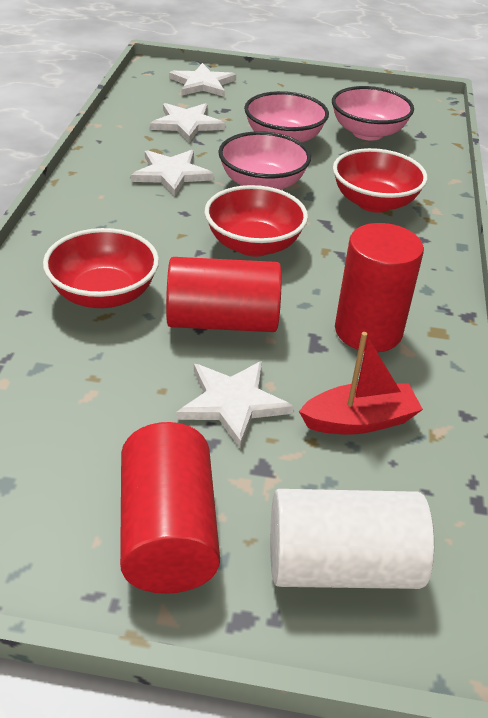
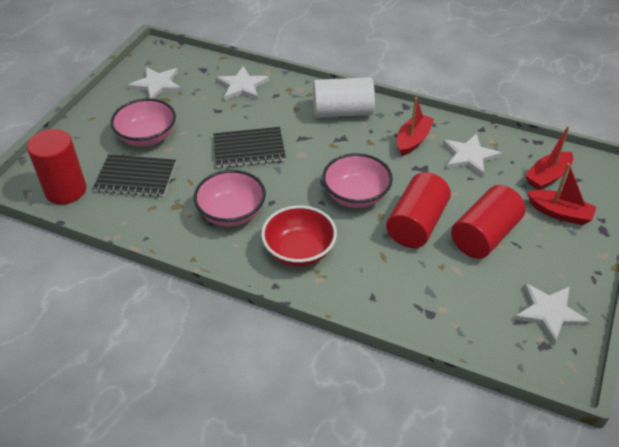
black notebook: 0 -> 2
red boat: 1 -> 3
red bowl: 3 -> 1

